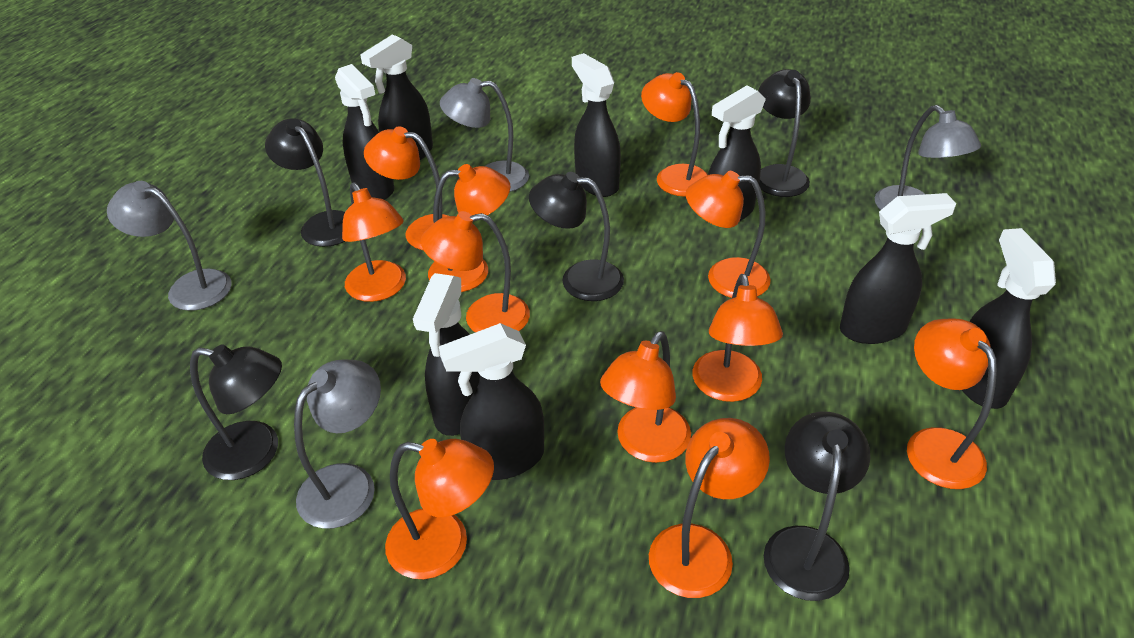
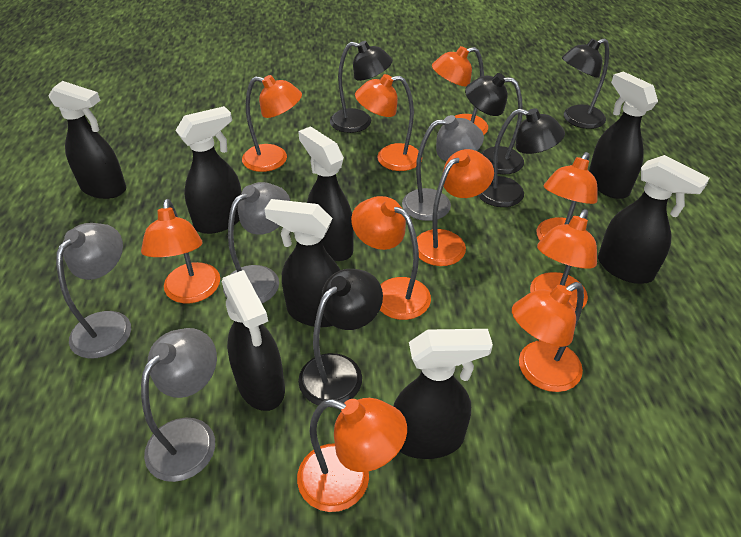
orange lamp: 11 -> 10

